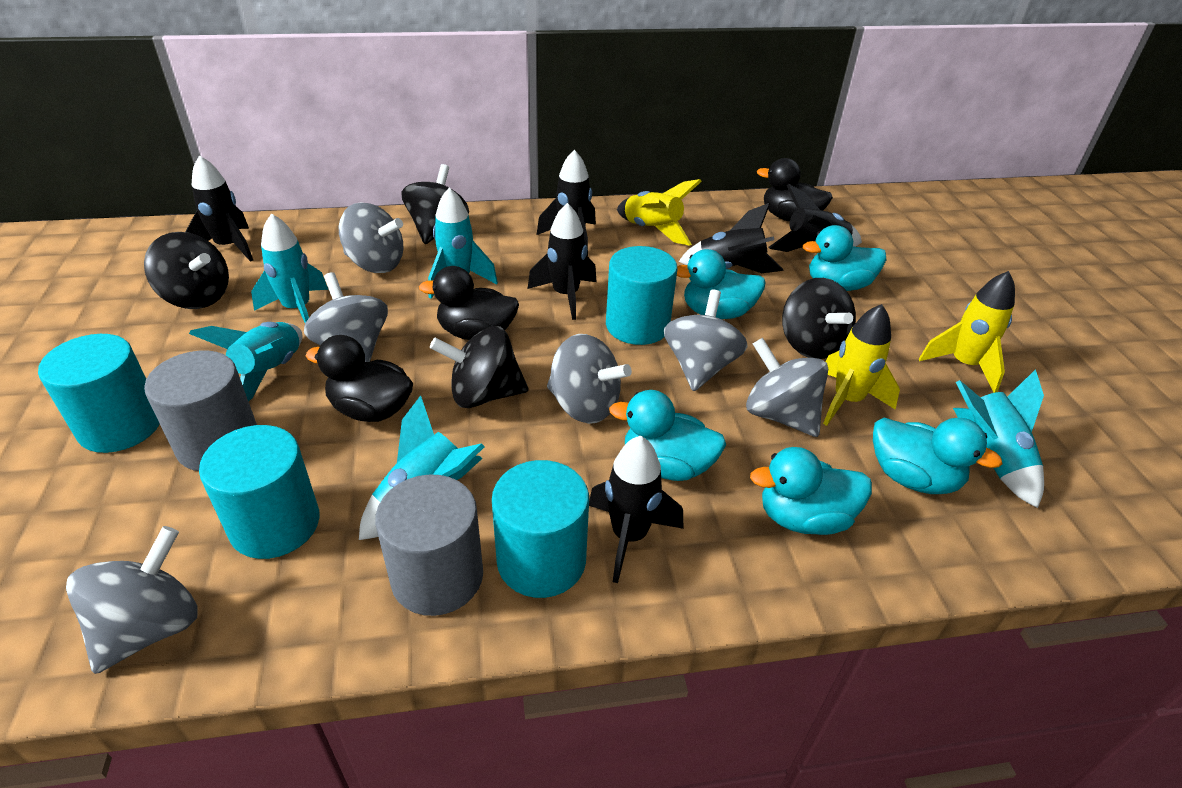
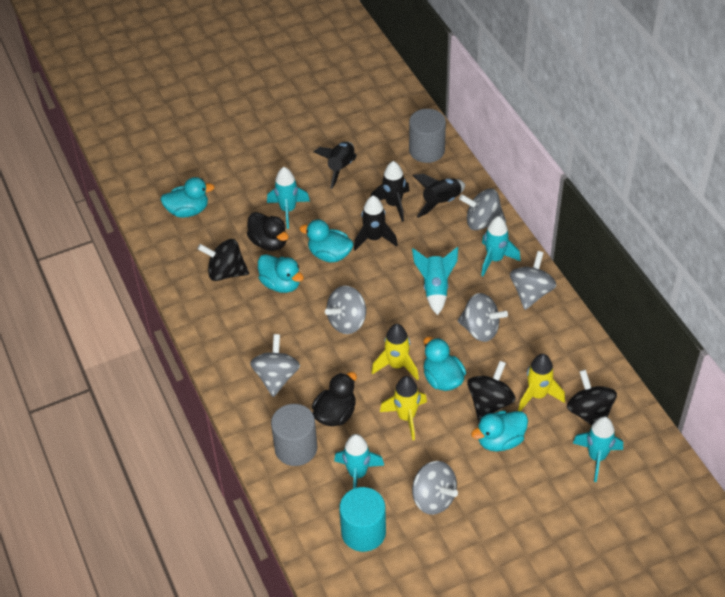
black duck: 3 -> 2
black rocket: 6 -> 4
black spinning top: 4 -> 3
turquoise cylinder: 4 -> 1

